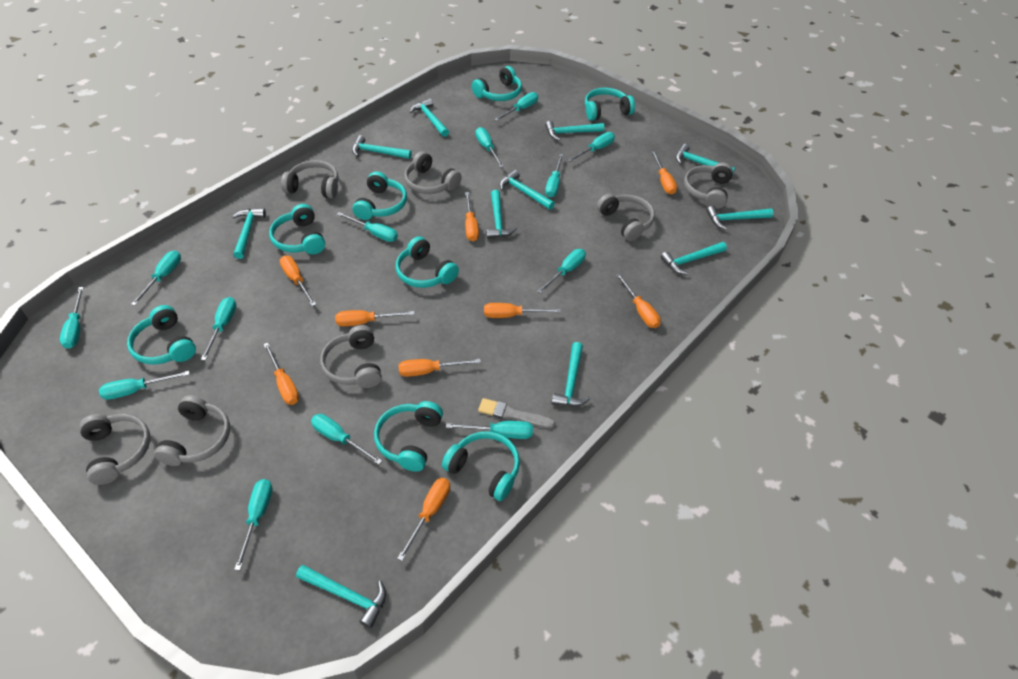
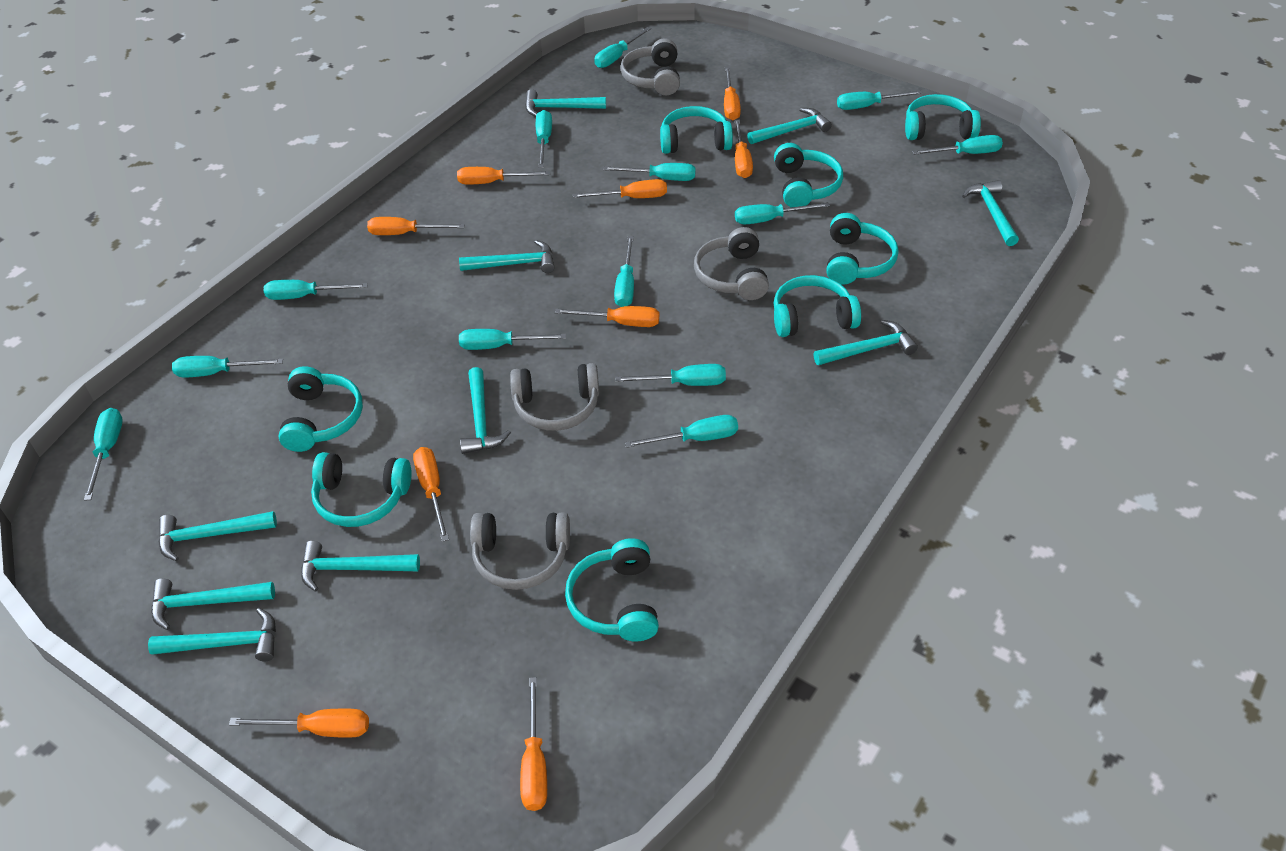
grey brush: 1 -> 0
grey headphones: 7 -> 4
turquoise hammer: 11 -> 10

